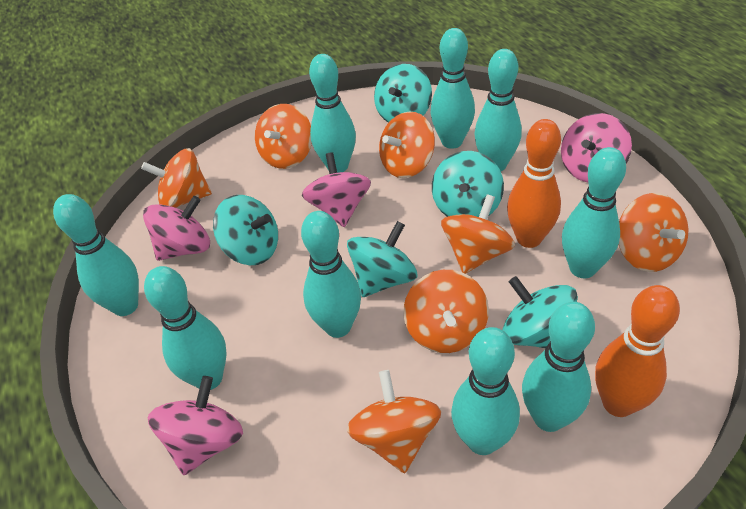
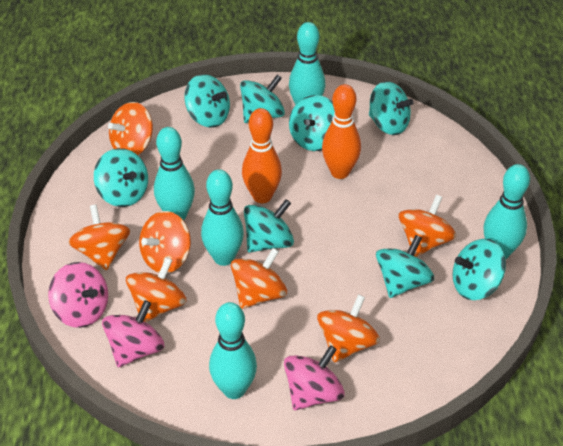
pink spinning top: 4 -> 3
turquoise bowling pin: 9 -> 5
turquoise spinning top: 5 -> 8

